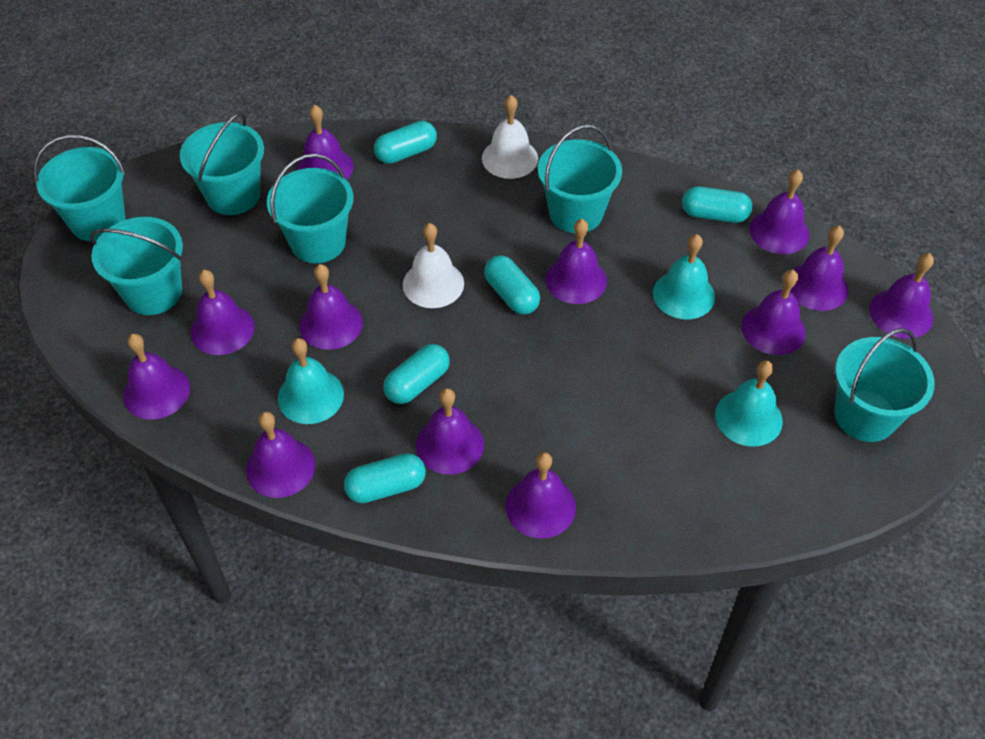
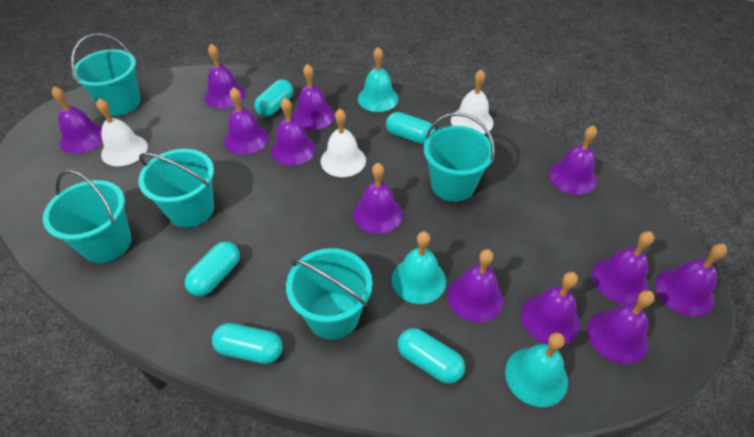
turquoise bucket: 6 -> 5
white bell: 2 -> 3

